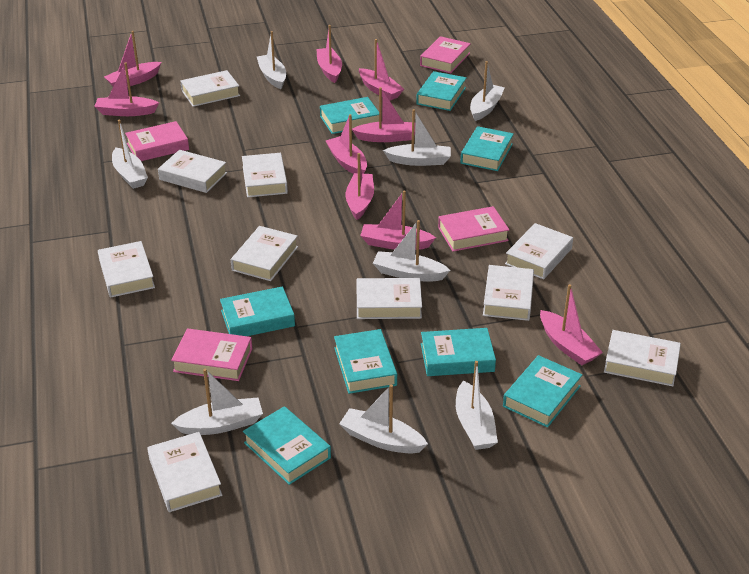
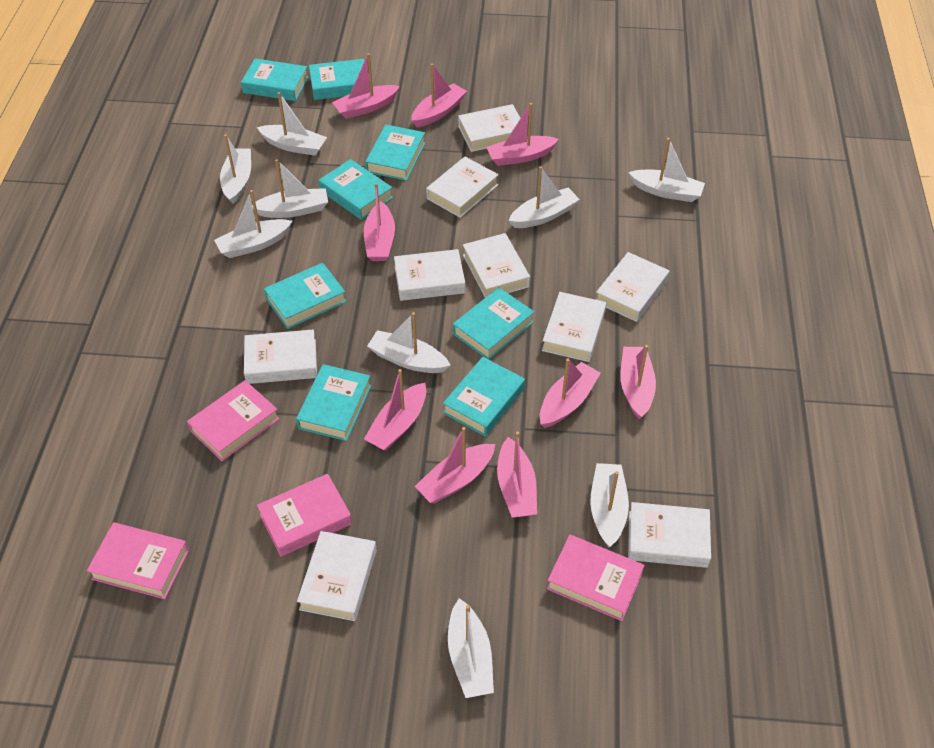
white boat: 8 -> 9
white book: 10 -> 9

